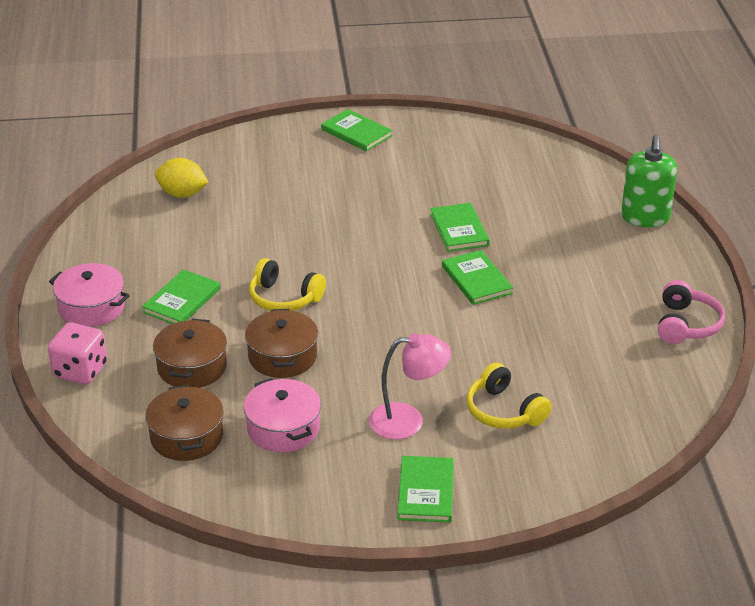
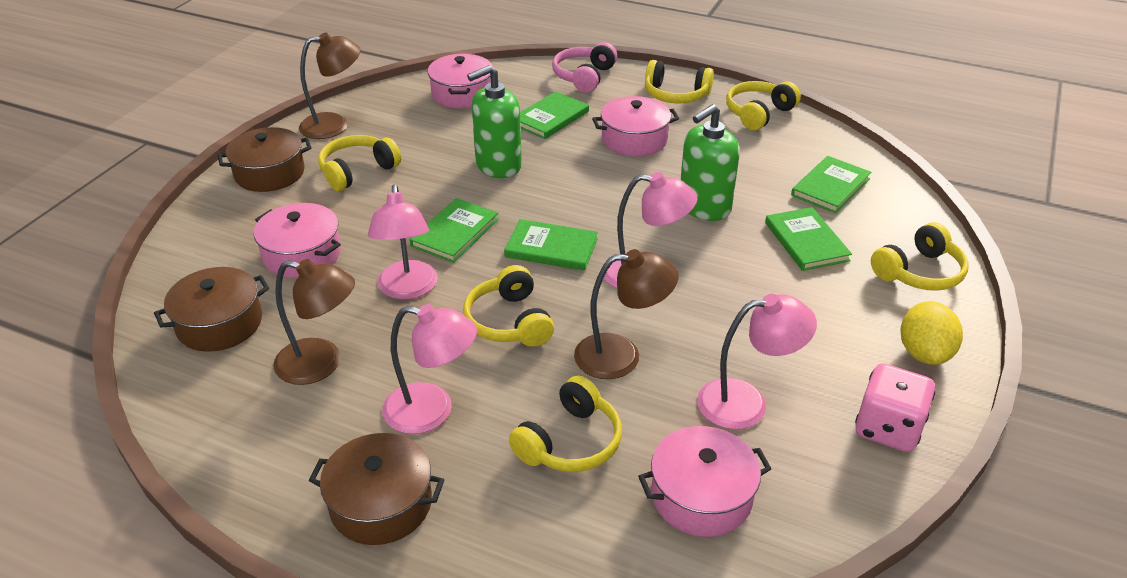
brown lamp: 0 -> 3
green soap dispenser: 1 -> 2
pink lamp: 1 -> 4
pink pot: 2 -> 4
yellow headphones: 2 -> 6

